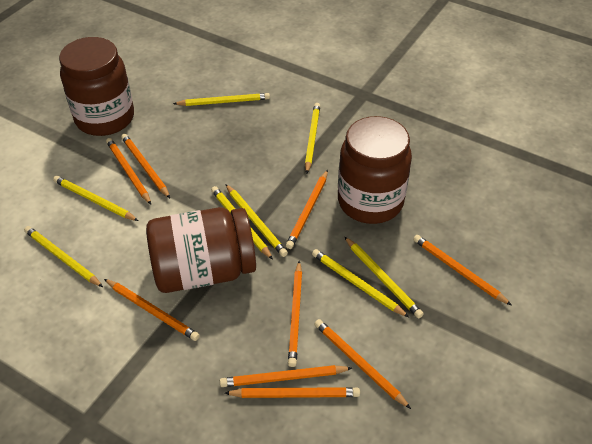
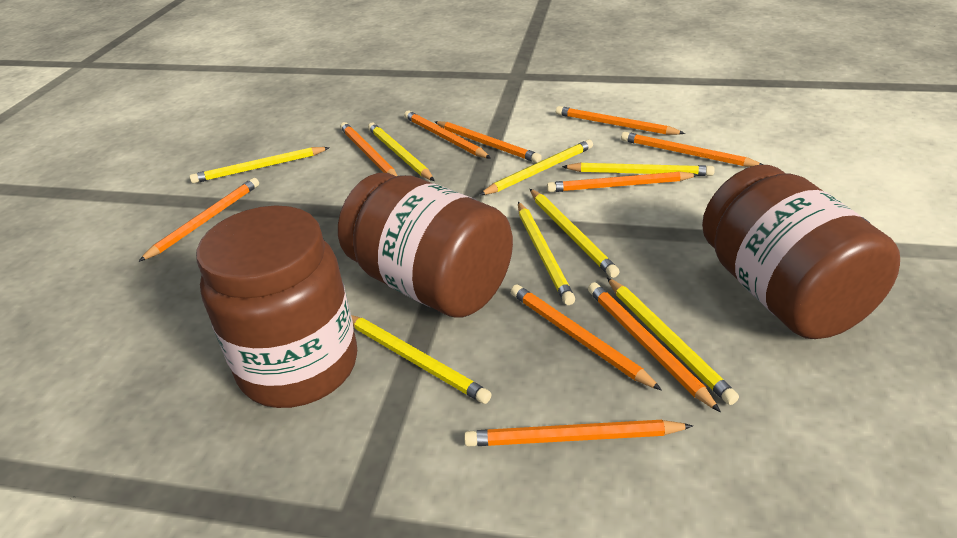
orange pencil: 9 -> 10

